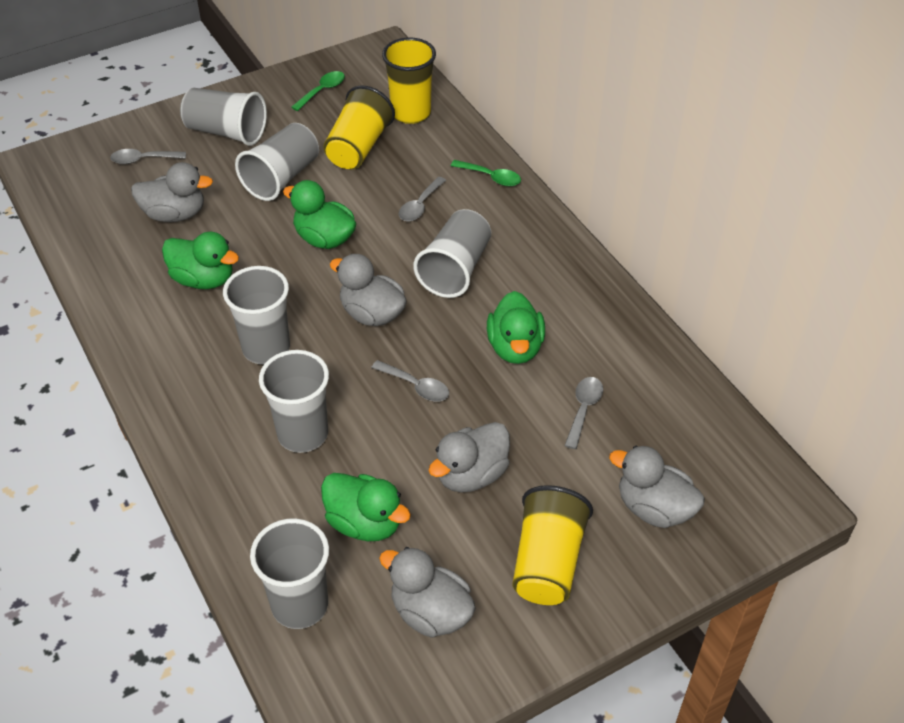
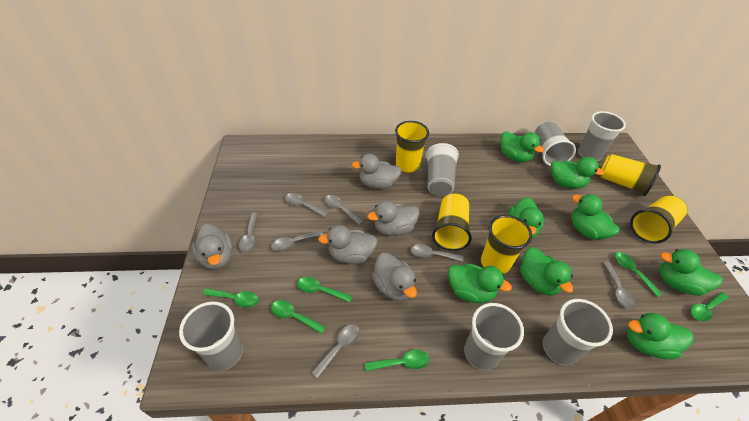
green duck: 4 -> 8
green spoon: 2 -> 6
grey spoon: 4 -> 7
yellow cup: 3 -> 5

